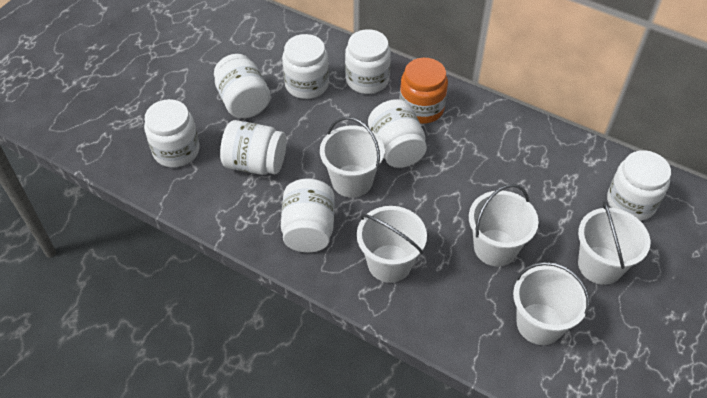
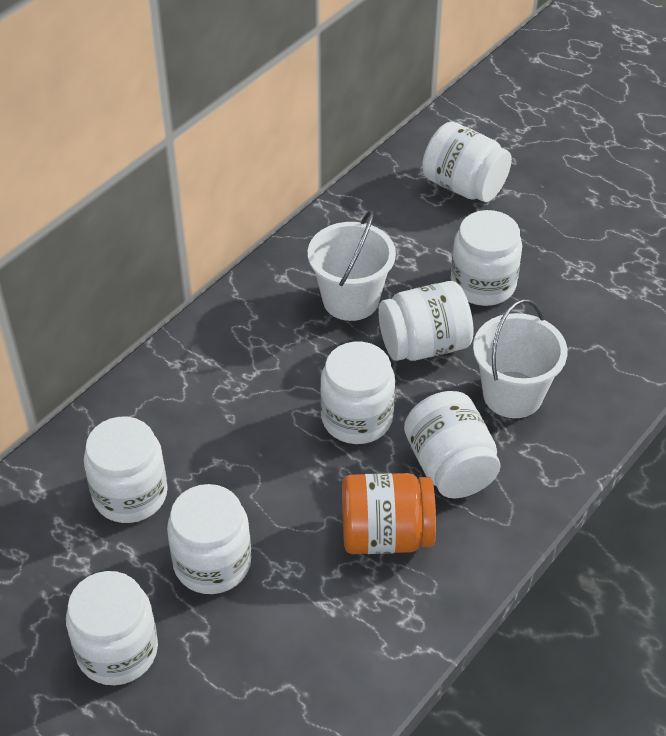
white bucket: 5 -> 2

